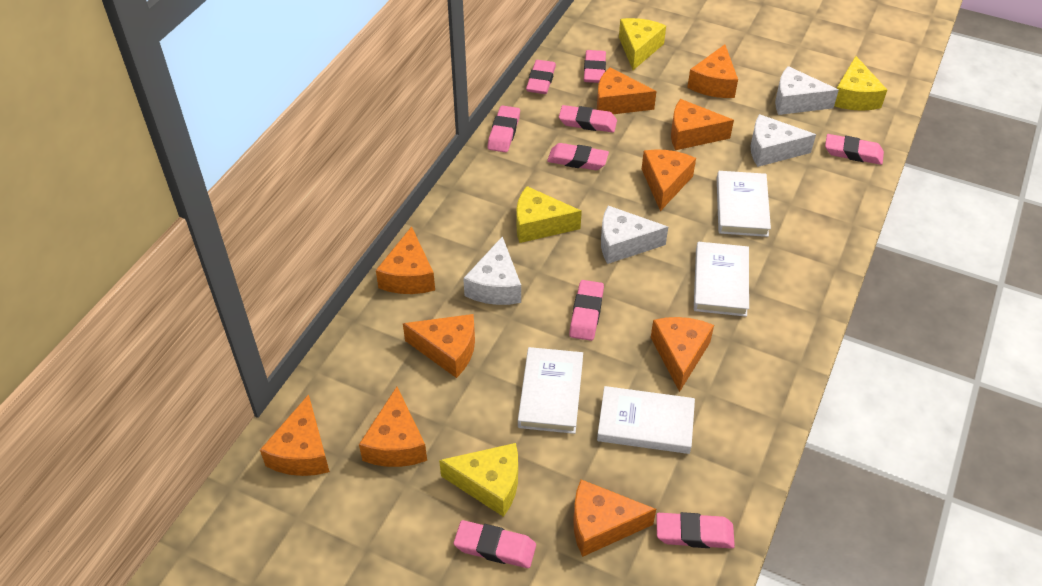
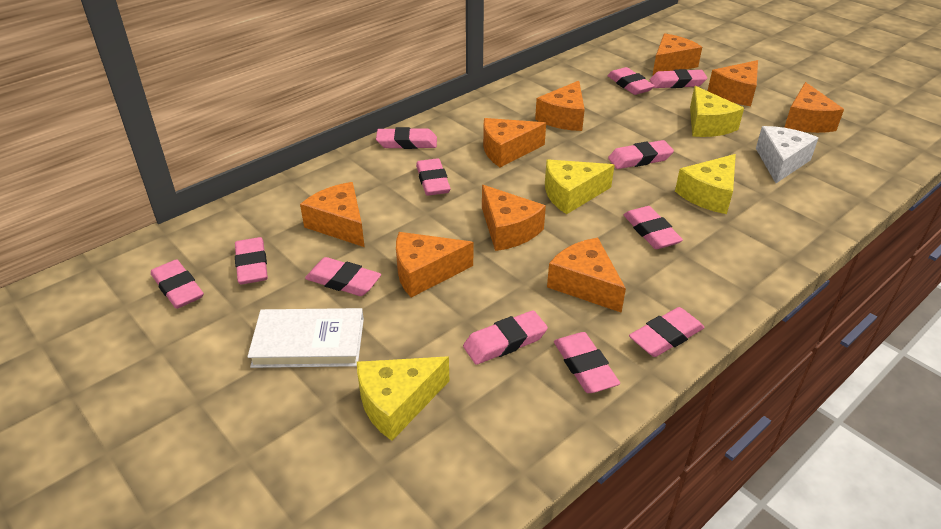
orange cheese: 10 -> 9
pink eraser: 9 -> 12
white book: 4 -> 1
white cheese: 4 -> 1

